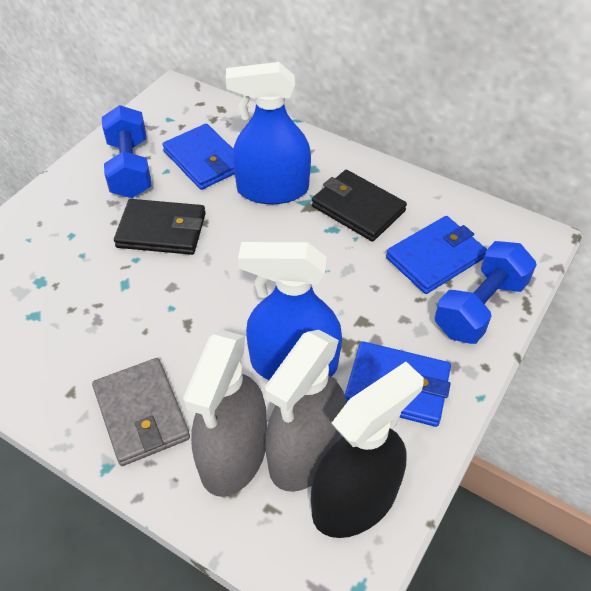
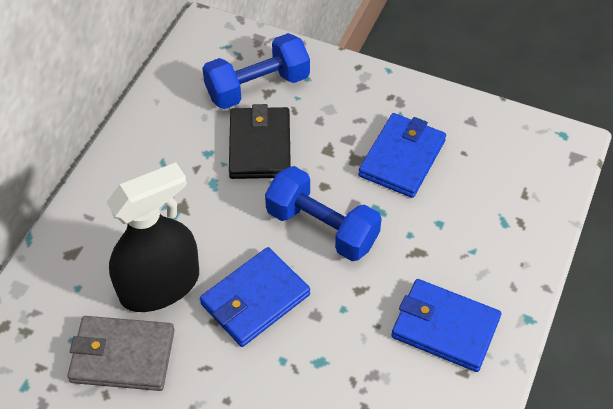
black wallet: 2 -> 1
blue spray bottle: 2 -> 0
grey spray bottle: 2 -> 0

